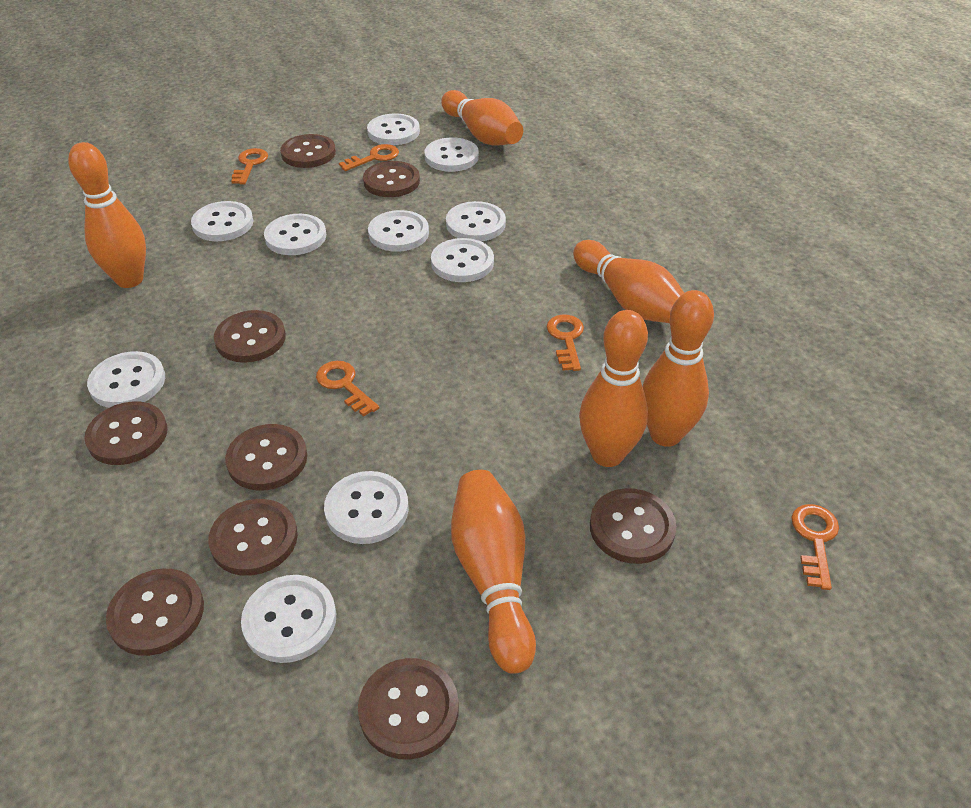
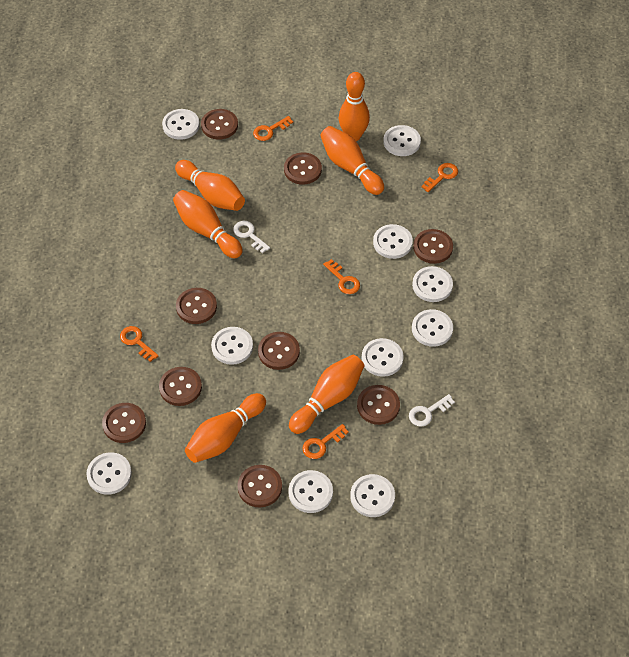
white key: 0 -> 2

